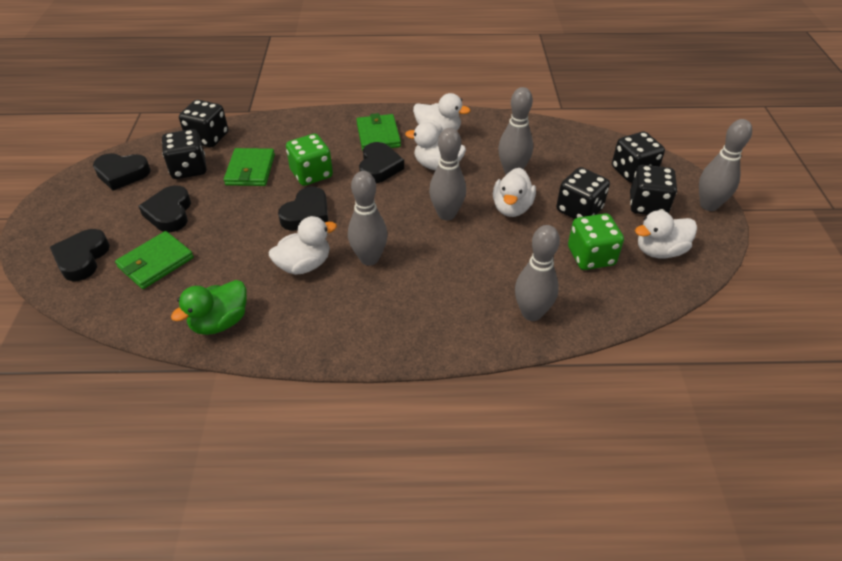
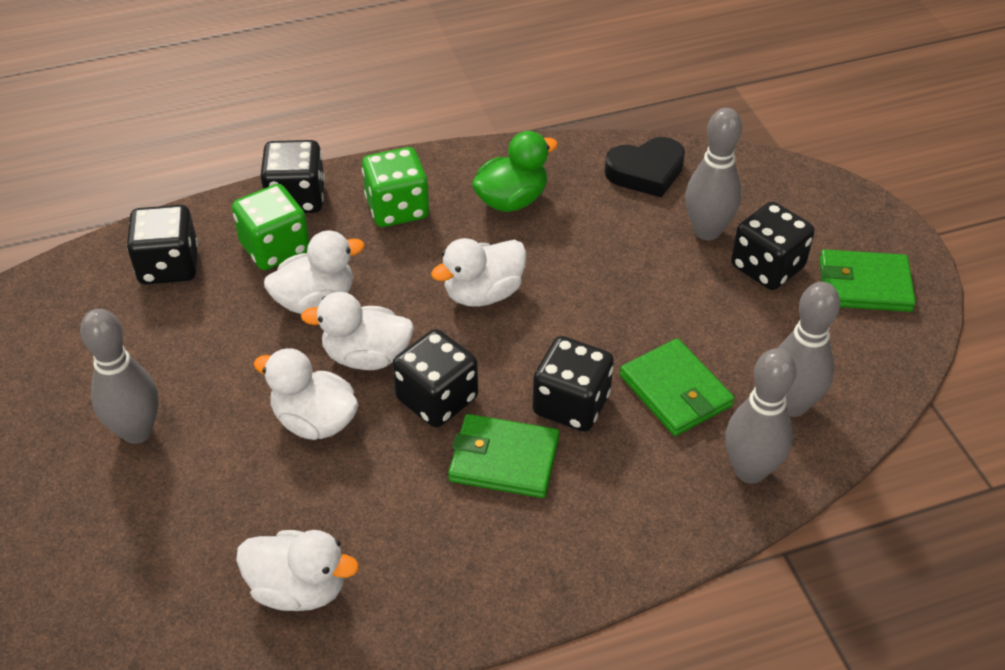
black heart: 5 -> 1
grey bowling pin: 5 -> 4

